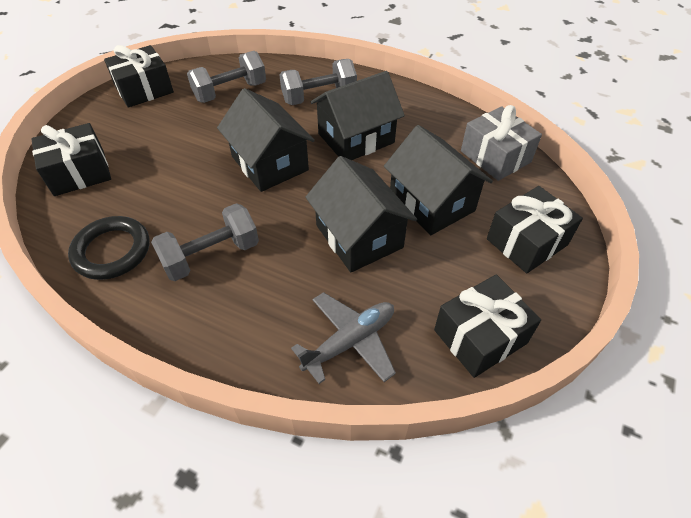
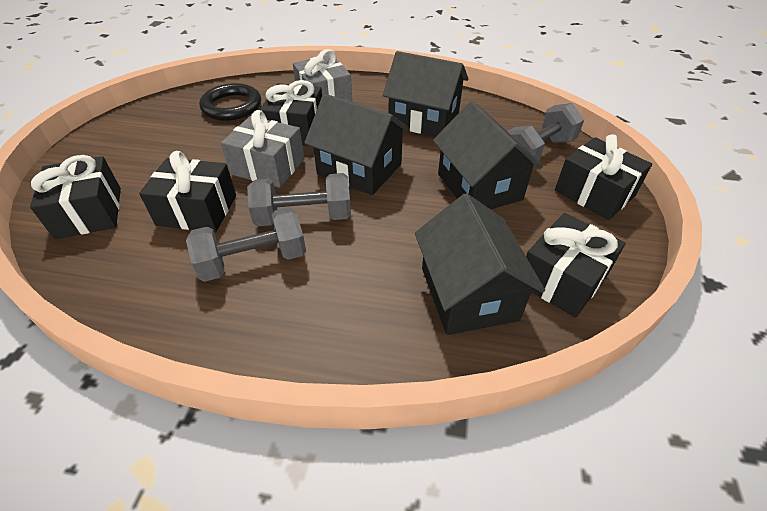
black gift: 4 -> 5
grey gift: 1 -> 2
grey plane: 1 -> 0

